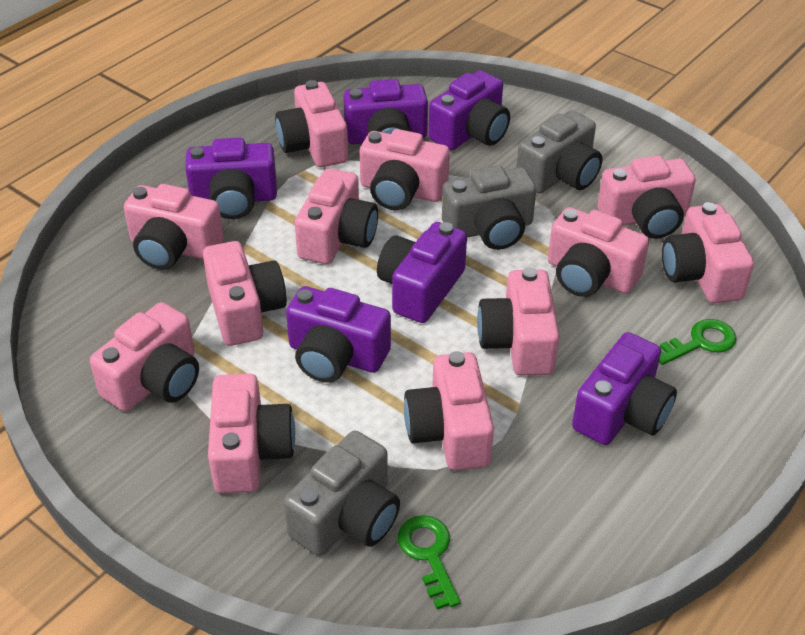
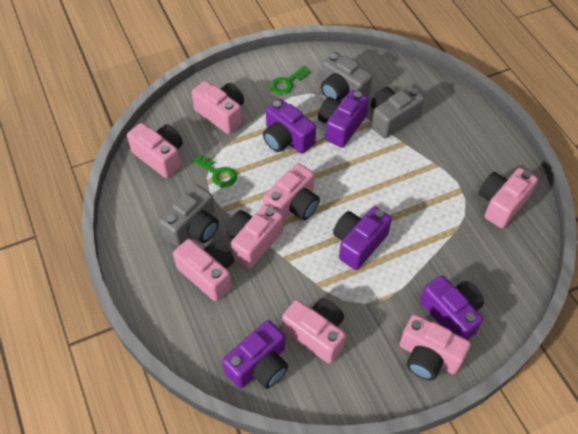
pink camera: 12 -> 8
purple camera: 6 -> 5

